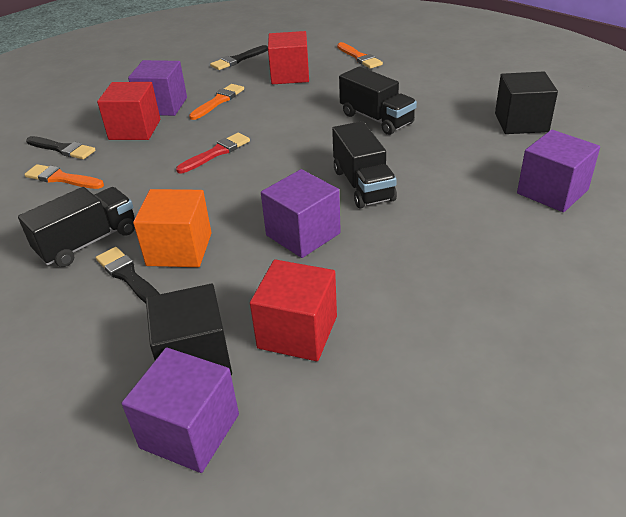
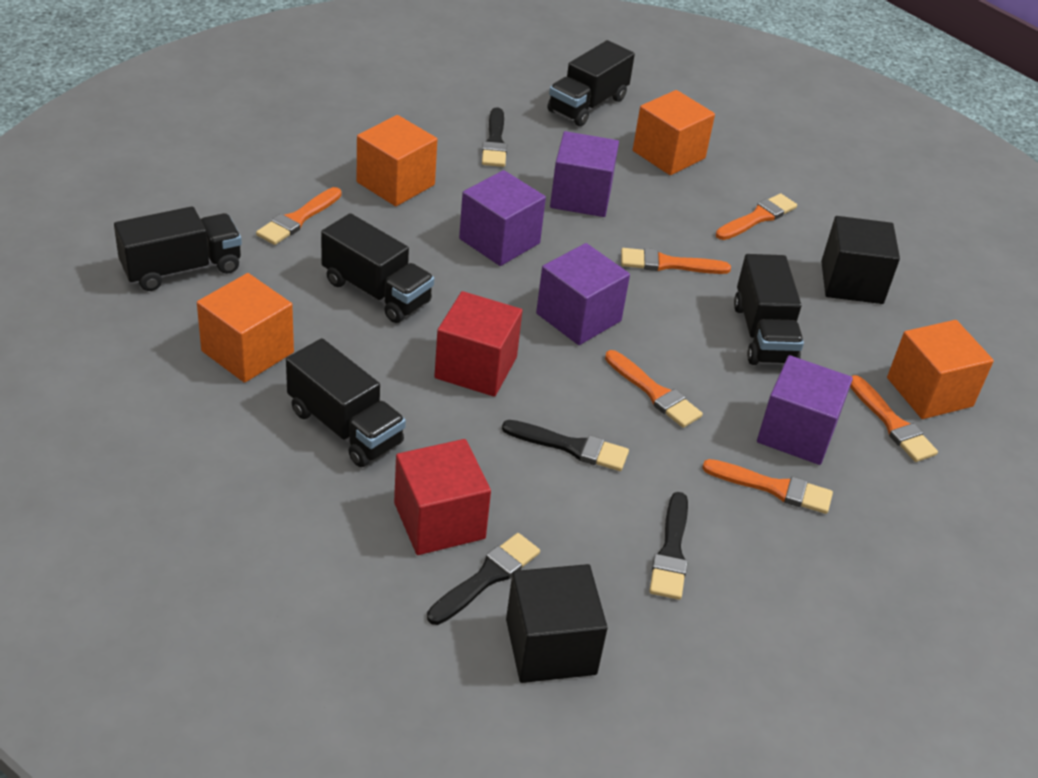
black brush: 3 -> 4
black truck: 3 -> 5
orange brush: 3 -> 6
orange cube: 1 -> 4
red brush: 1 -> 0
red cube: 3 -> 2

